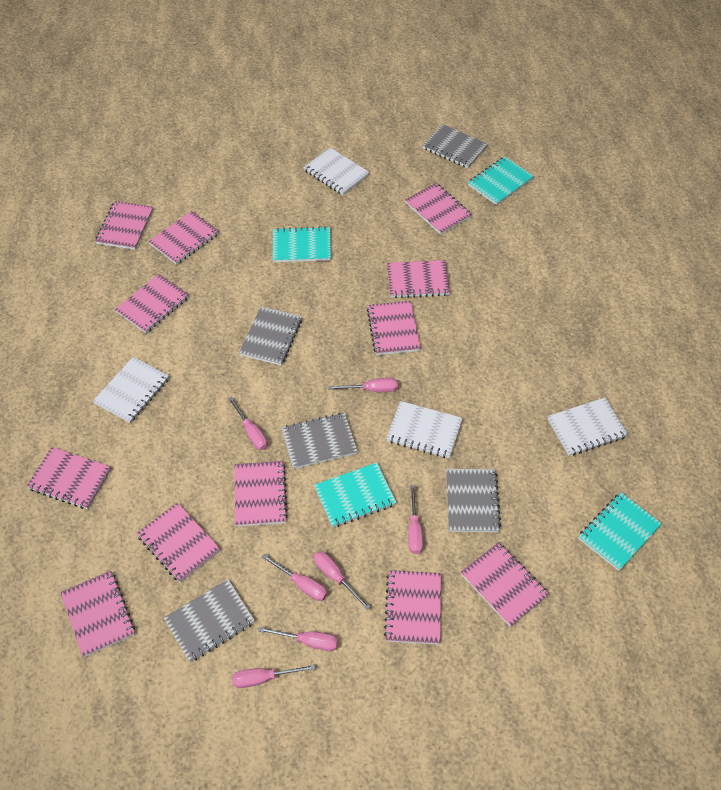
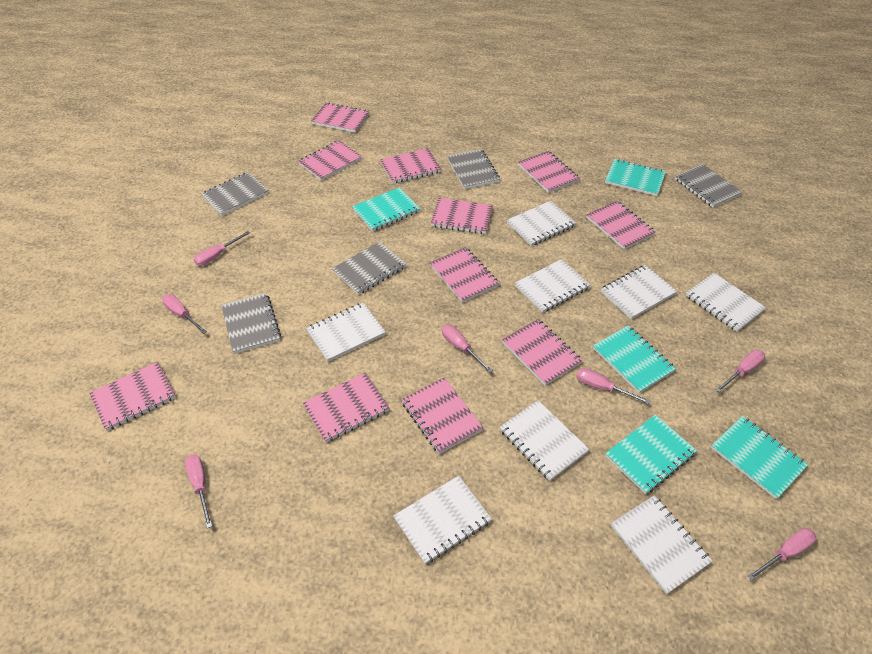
pink notebook: 12 -> 11
turquoise notebook: 4 -> 5
white notebook: 4 -> 8

